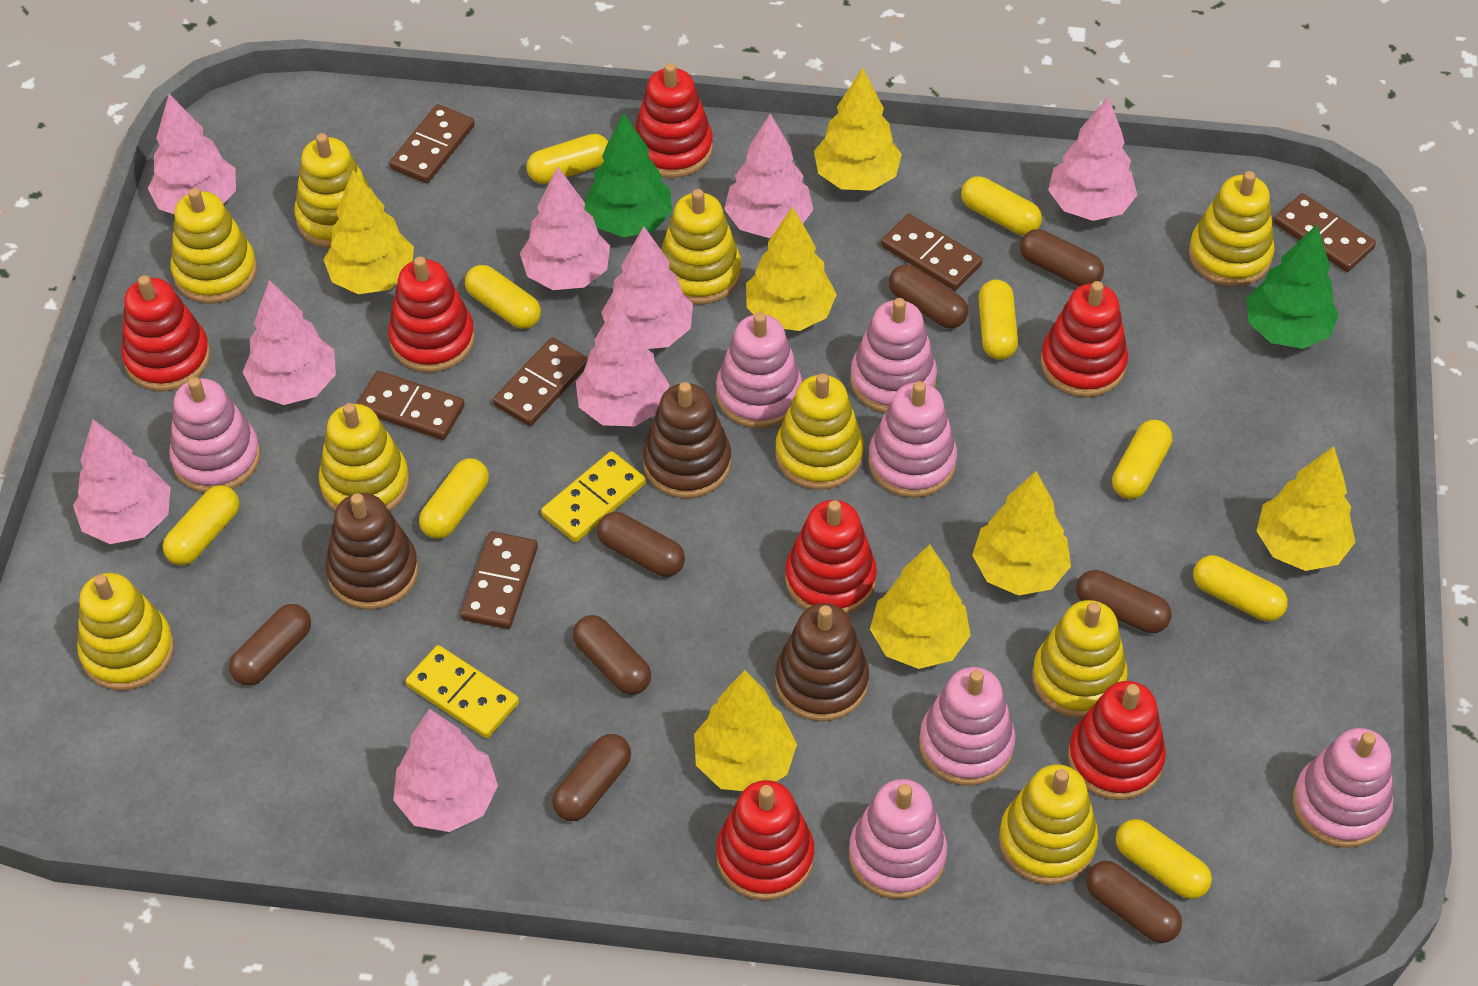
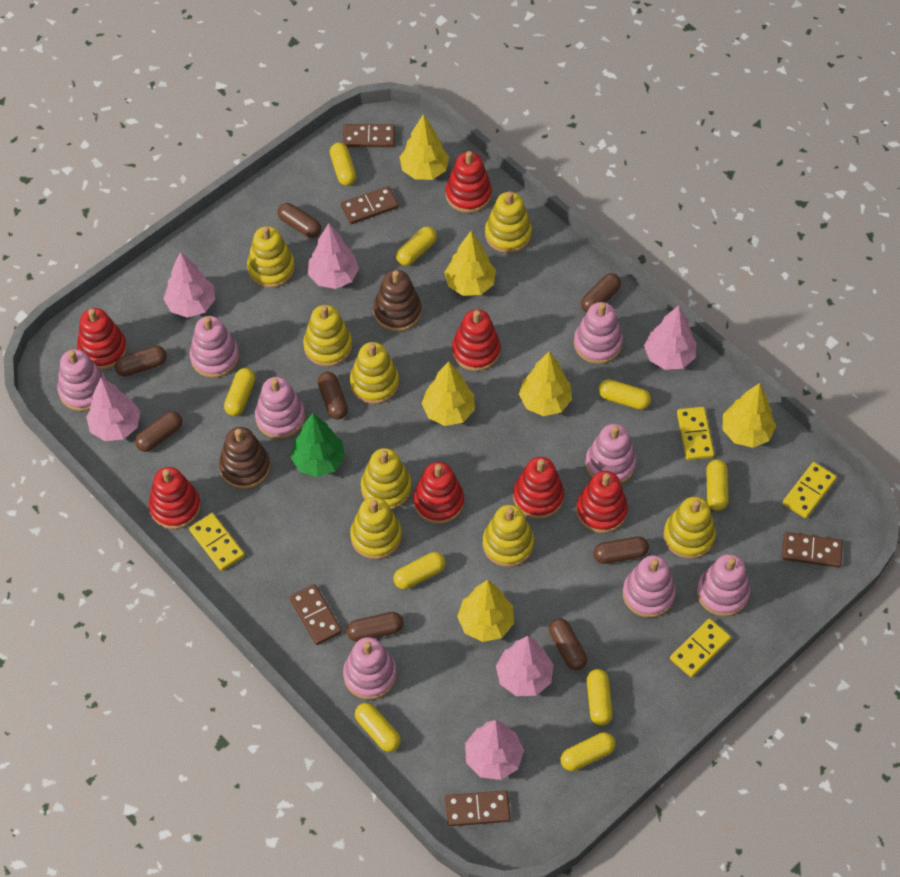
brown domino: 6 -> 5
brown stacking toy: 3 -> 2
green tree: 2 -> 1
pink stacking toy: 7 -> 8
pink tree: 9 -> 6
yellow domino: 2 -> 4
yellow stacking toy: 9 -> 8
yellow tree: 7 -> 6

